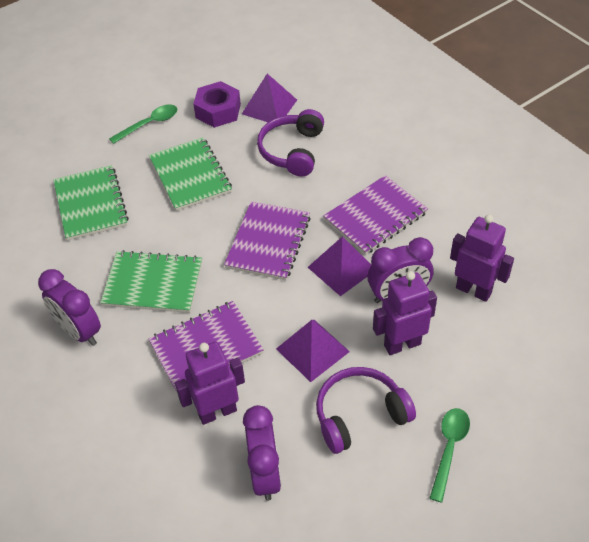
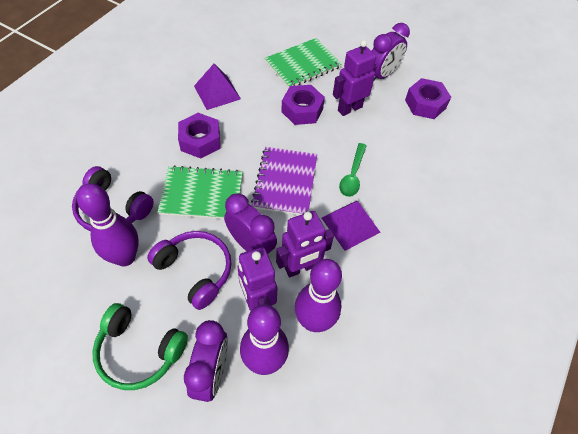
green headphones: 0 -> 1
green notebook: 3 -> 2
green spoon: 2 -> 1
purple bowling pin: 0 -> 3
purple notebook: 3 -> 1
purple nut: 1 -> 3
purple pyramid: 3 -> 2

